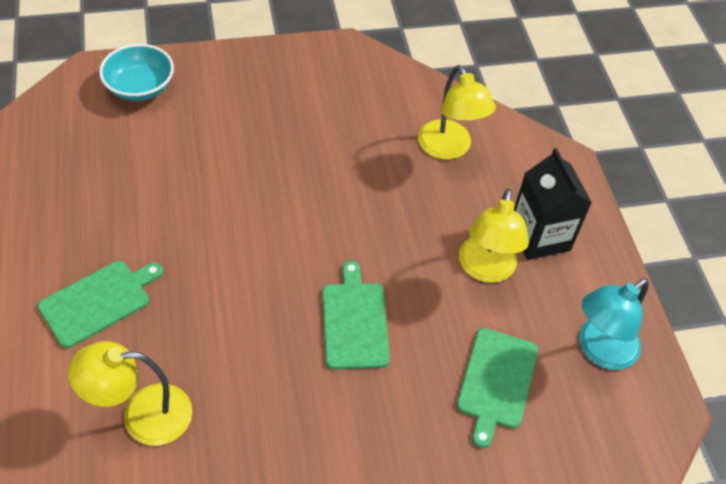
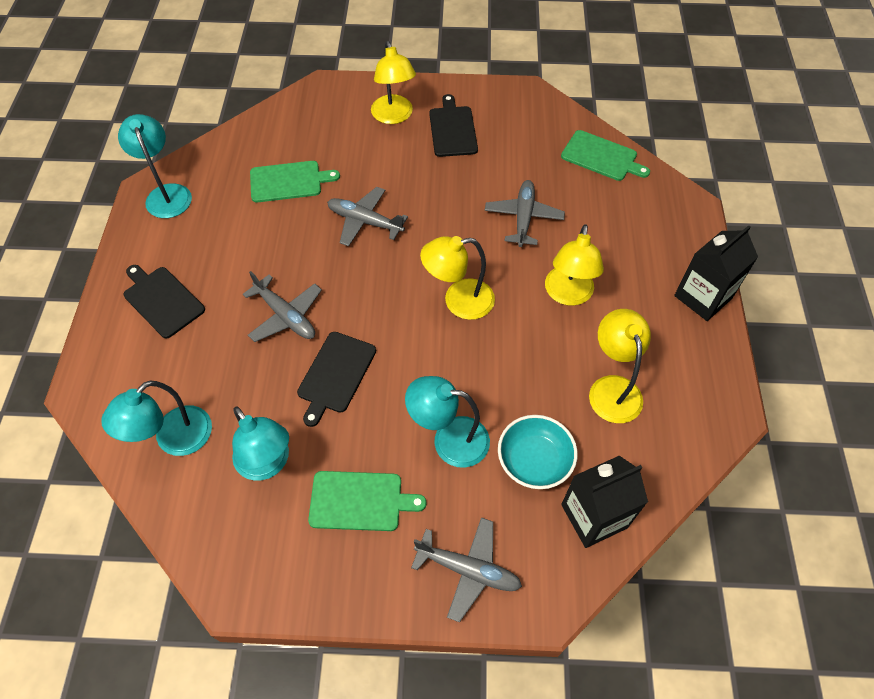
black carton: 1 -> 2
black cutting board: 0 -> 3
grey plane: 0 -> 4
turquoise lamp: 1 -> 4
yellow lamp: 3 -> 4

